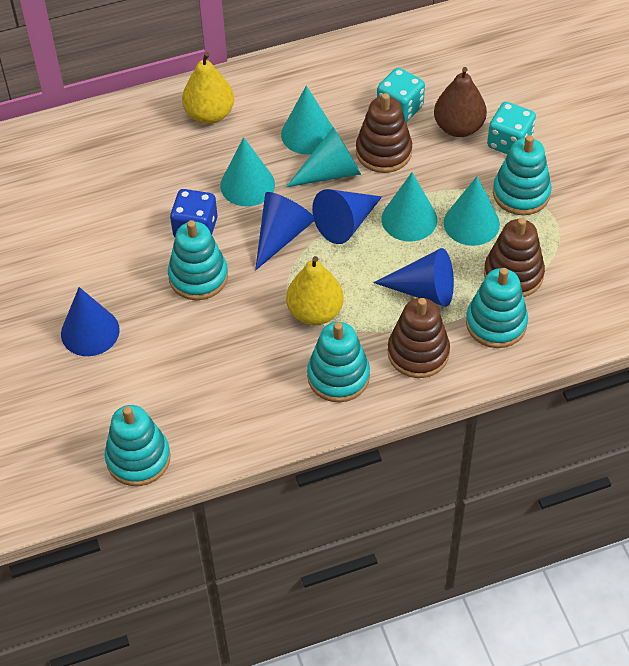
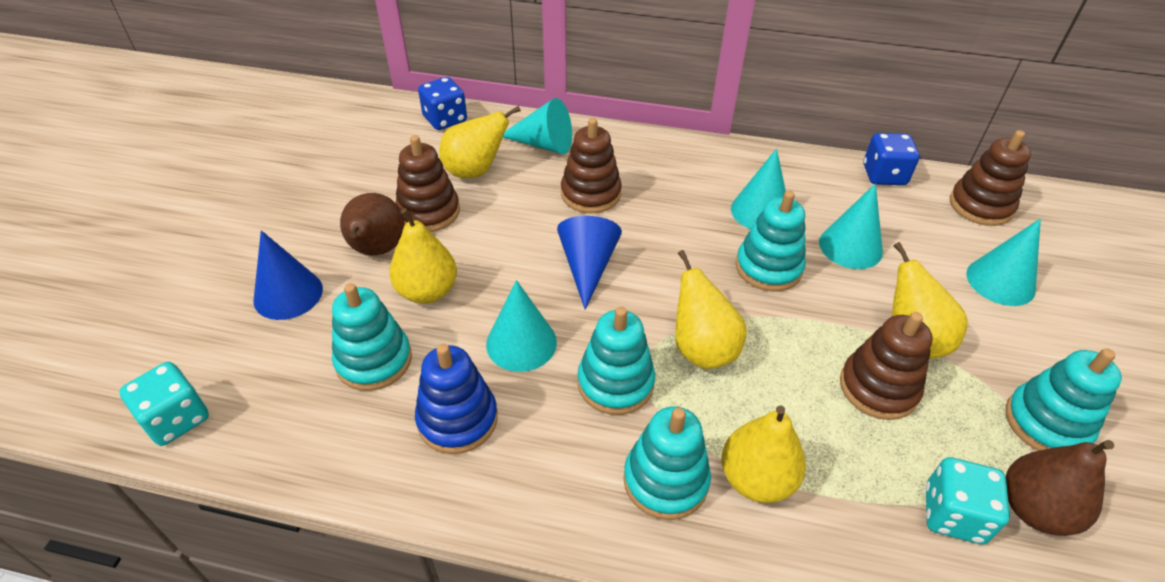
blue cone: 4 -> 2
blue dice: 1 -> 2
blue stacking toy: 0 -> 1
brown pear: 1 -> 2
brown stacking toy: 3 -> 4
yellow pear: 2 -> 5

